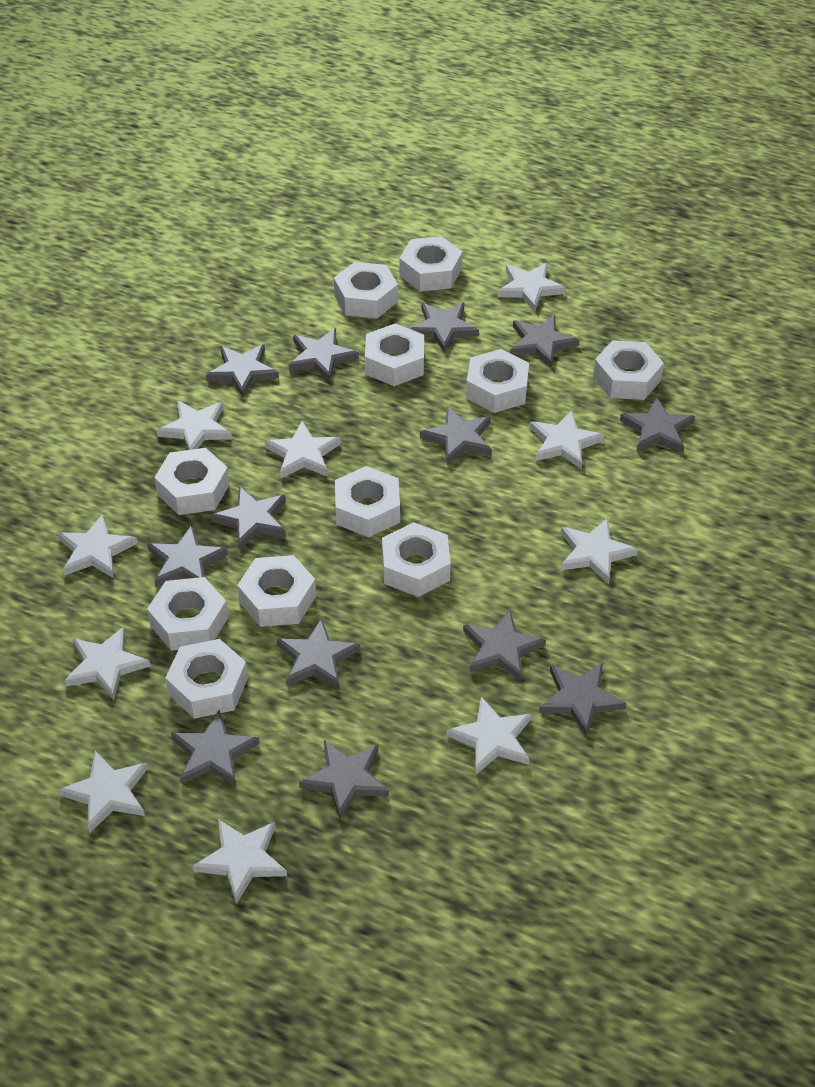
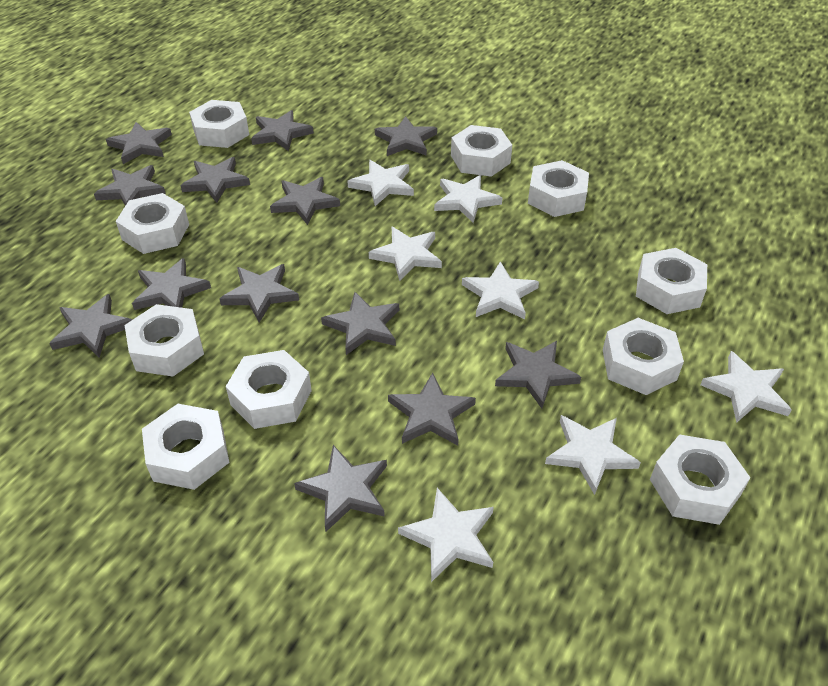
white nut: 11 -> 10
white star: 10 -> 7

